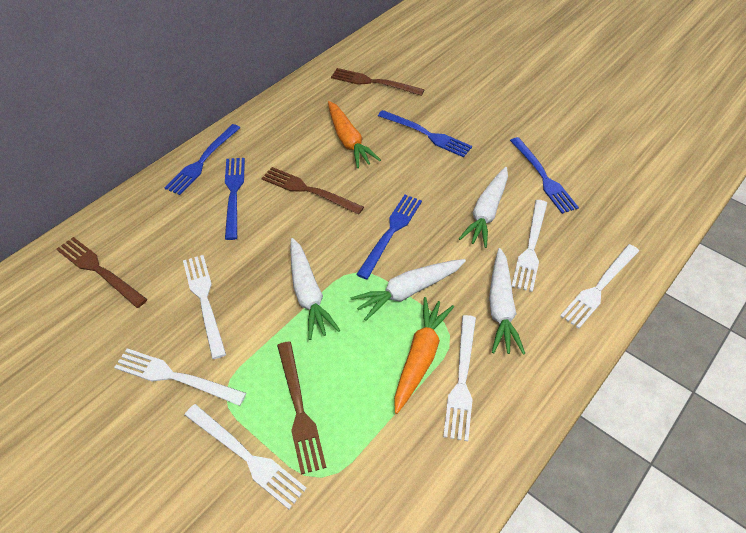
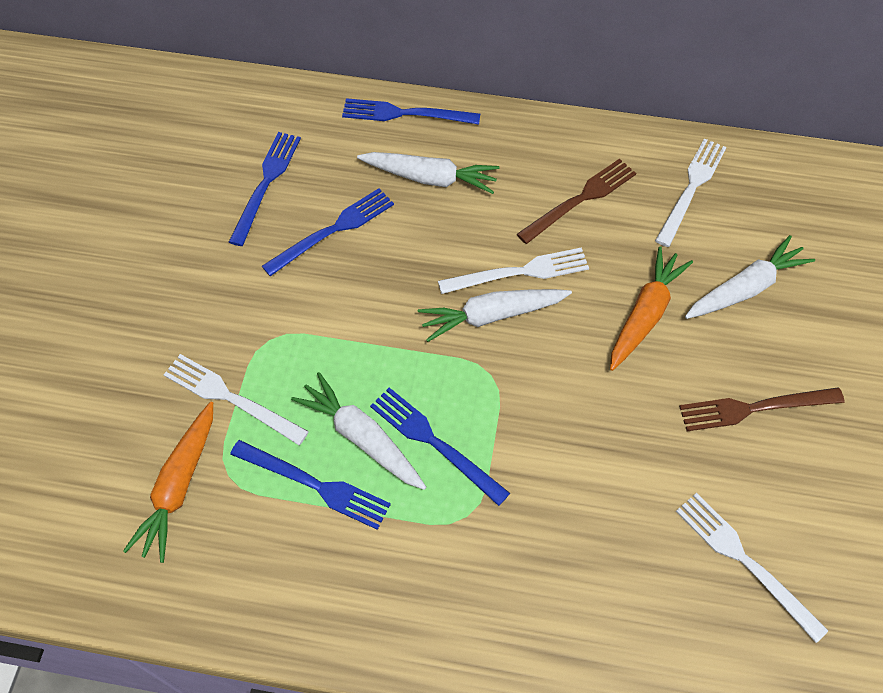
brown fork: 4 -> 2
white fork: 6 -> 4

